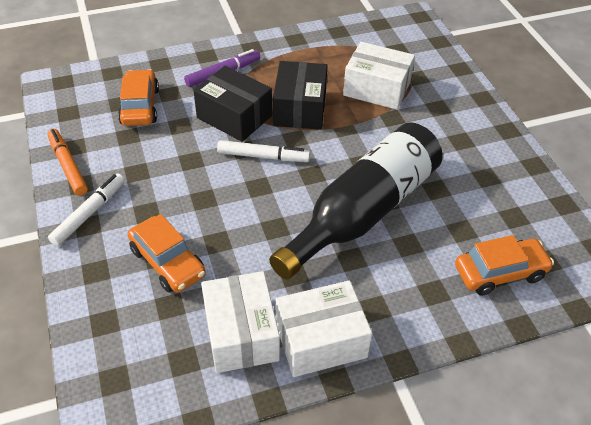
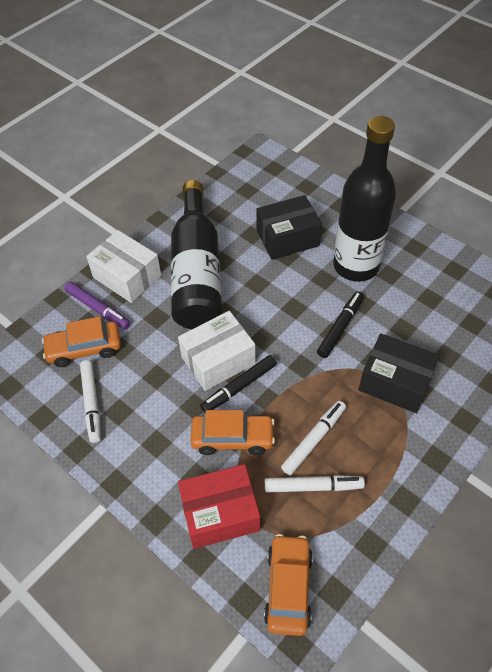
black bottle: 1 -> 2
black marker: 0 -> 2
orange marker: 1 -> 0
red box: 0 -> 1
white box: 3 -> 2
white marker: 2 -> 3

